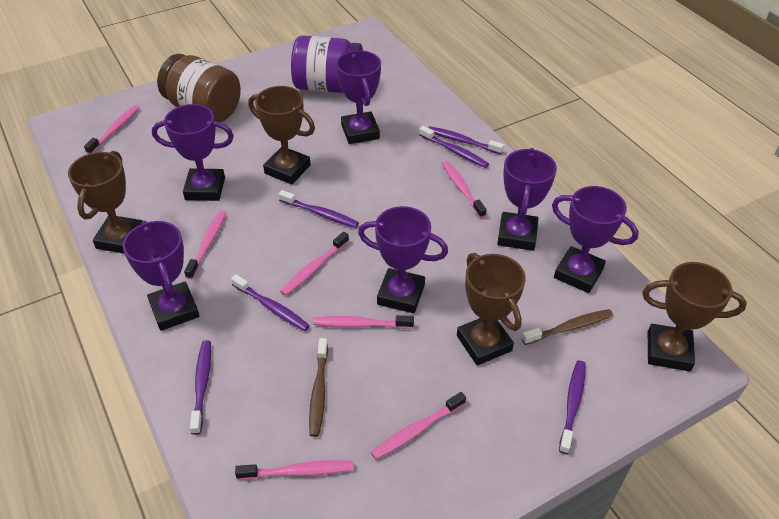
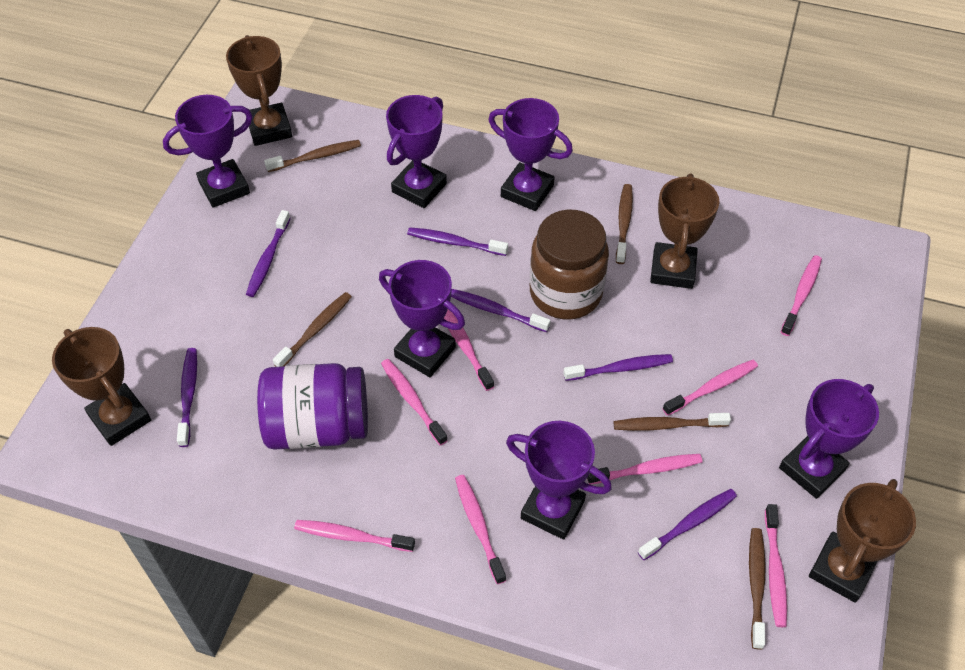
brown toothbrush: 2 -> 5
pink toothbrush: 7 -> 8

